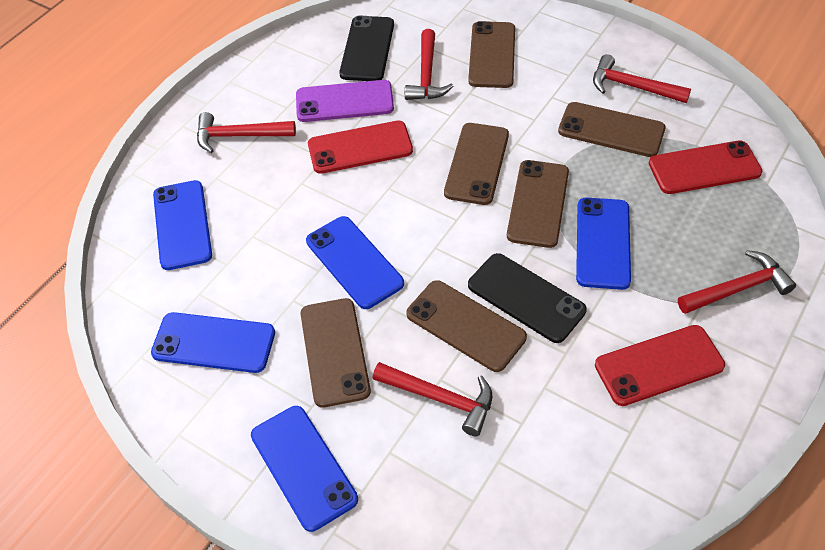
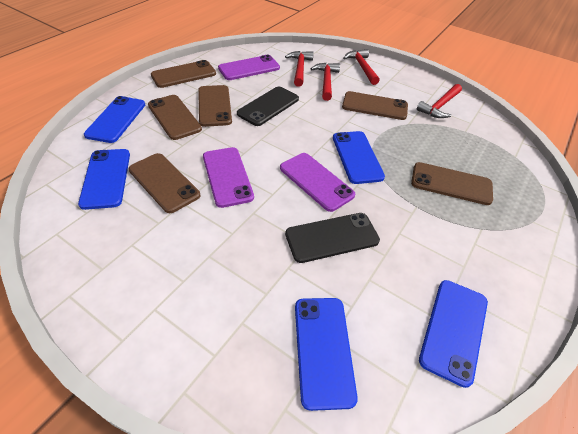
purple phone: 1 -> 3
red hammer: 5 -> 4
red phone: 3 -> 0

